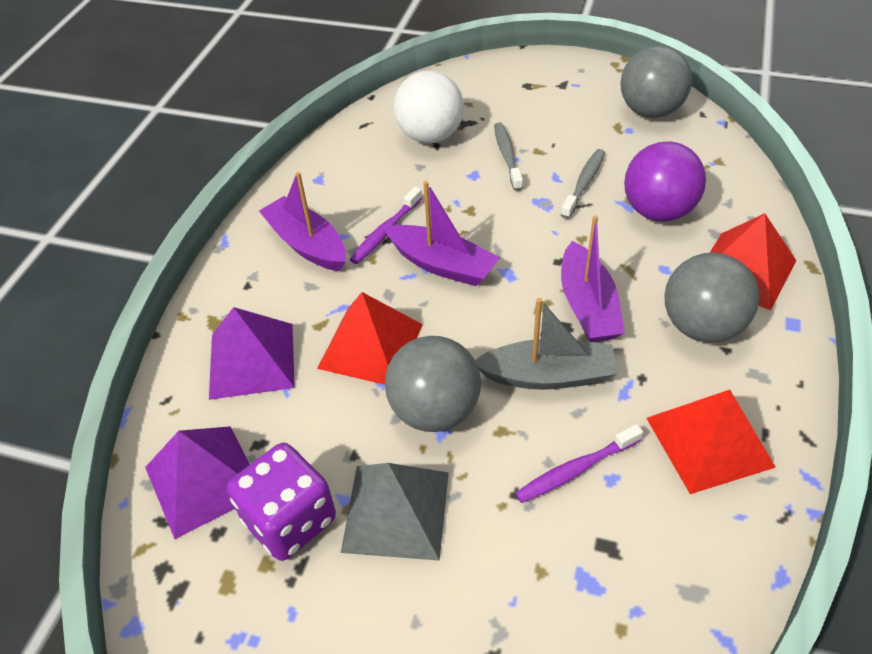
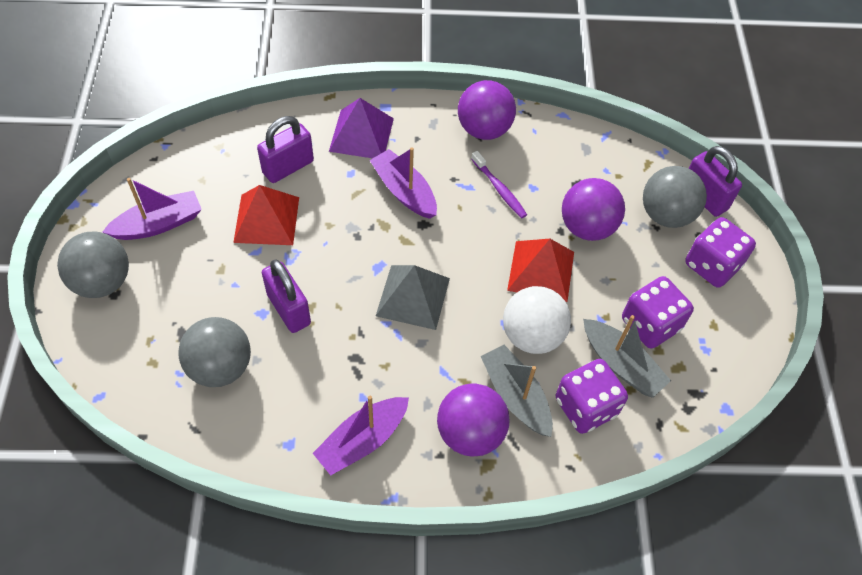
grey boat: 1 -> 2
grey toothbrush: 2 -> 0
purple ball: 1 -> 3
purple dice: 1 -> 3
purple padlock: 0 -> 3
purple pyramid: 2 -> 1
purple toothbrush: 2 -> 1
red pyramid: 3 -> 2

